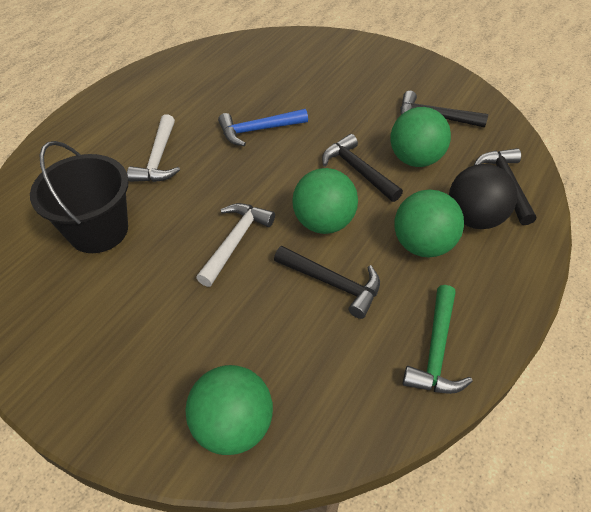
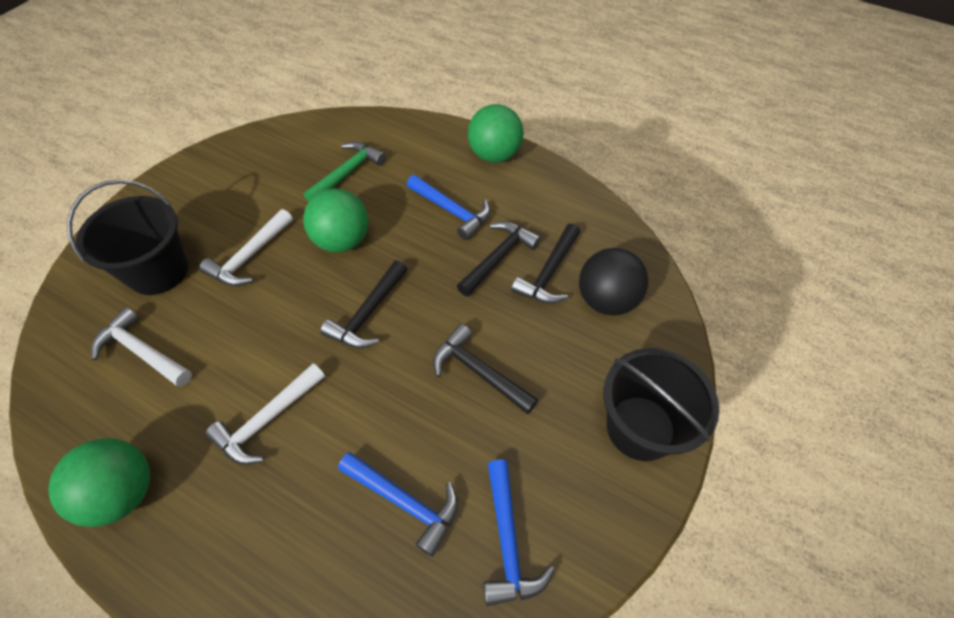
black bucket: 1 -> 2
blue hammer: 1 -> 3
green ball: 4 -> 3
white hammer: 2 -> 3

